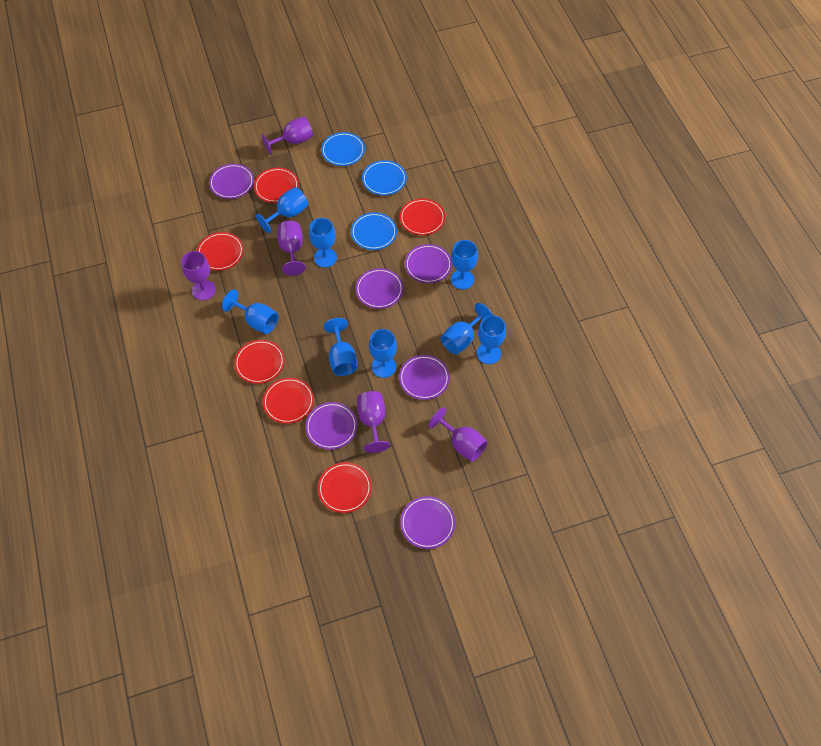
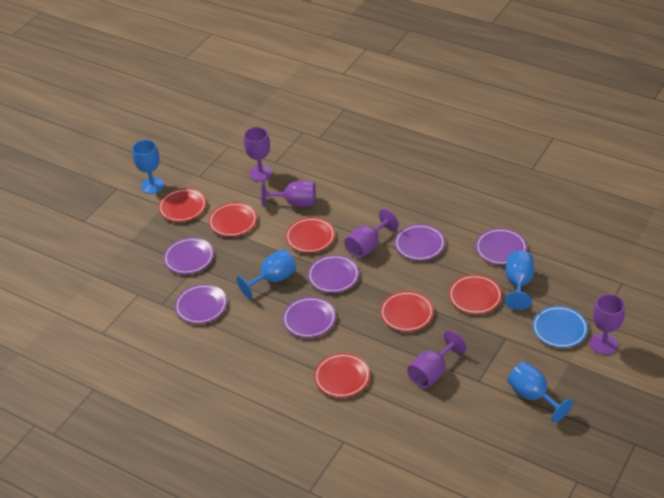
blue goblet: 8 -> 4
blue plate: 3 -> 1

